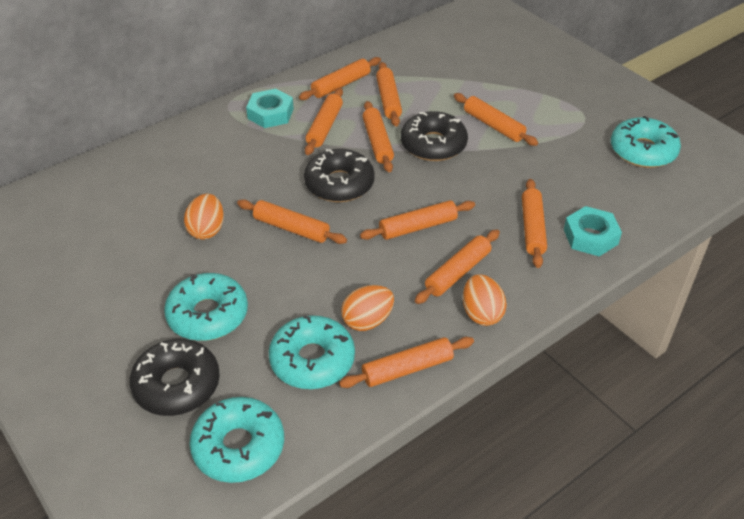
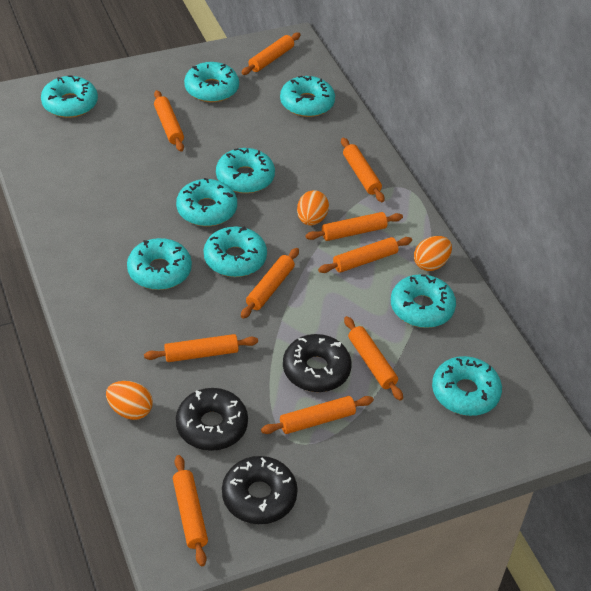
turquoise donut: 4 -> 9
turquoise nut: 2 -> 0

